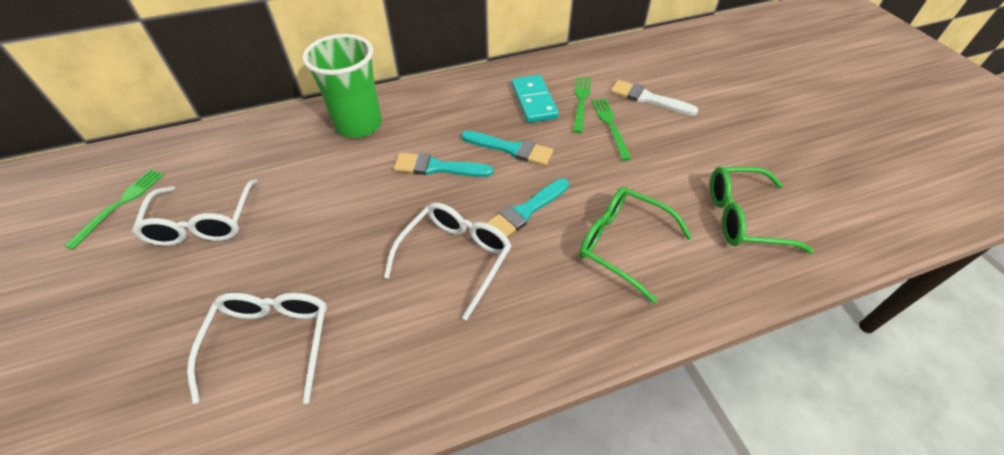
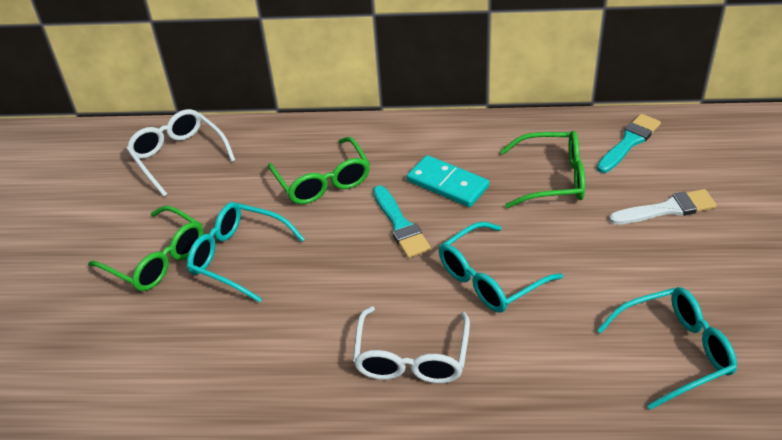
green cup: 1 -> 0
green fork: 3 -> 0
green glasses: 2 -> 3
turquoise brush: 3 -> 2
turquoise glasses: 0 -> 3
white glasses: 3 -> 2

